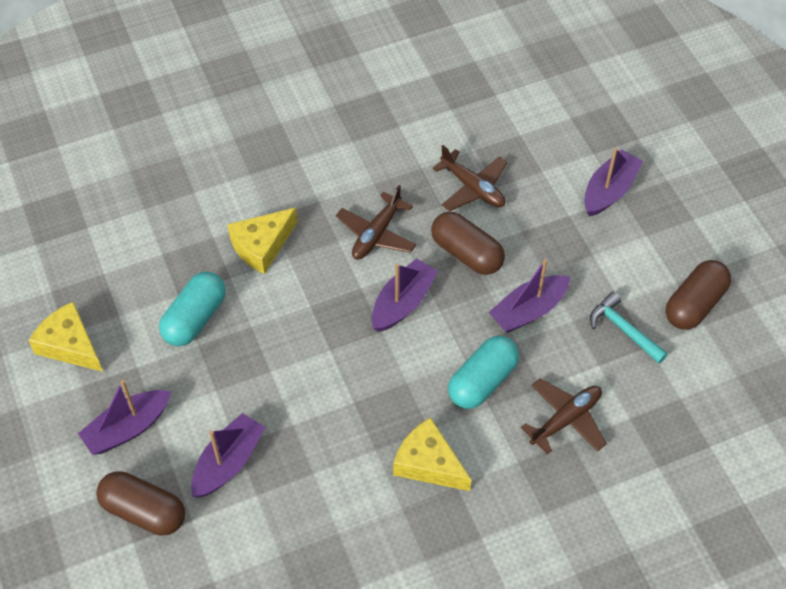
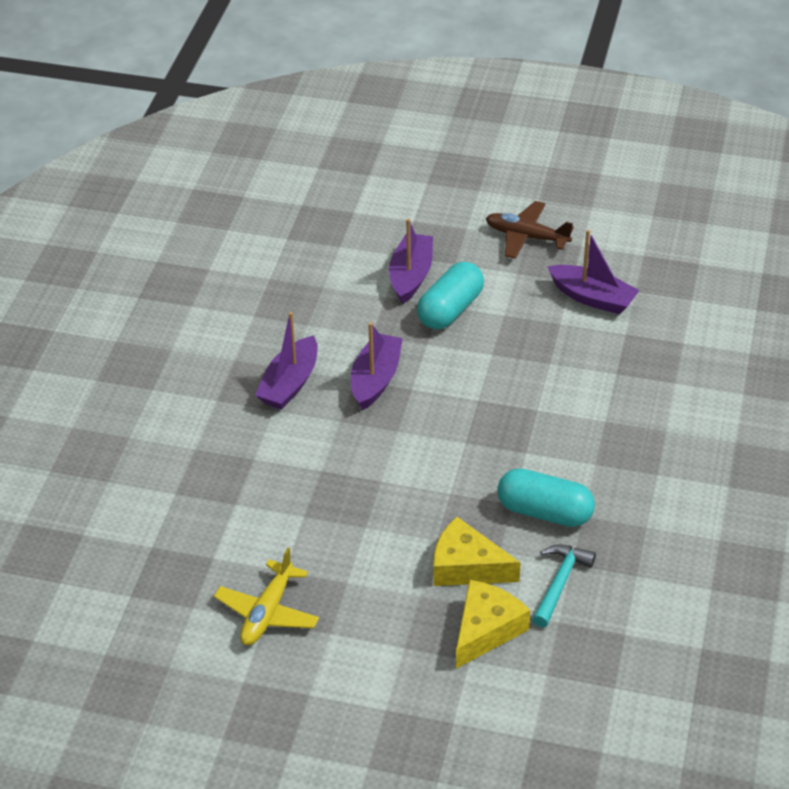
brown capsule: 3 -> 0
brown plane: 3 -> 1
purple boat: 5 -> 4
yellow cheese: 3 -> 2
yellow plane: 0 -> 1

